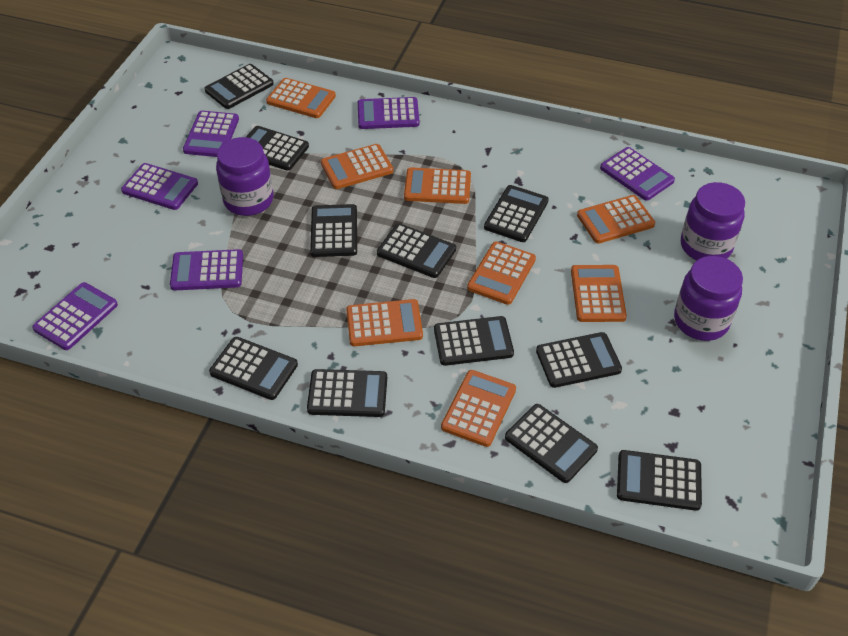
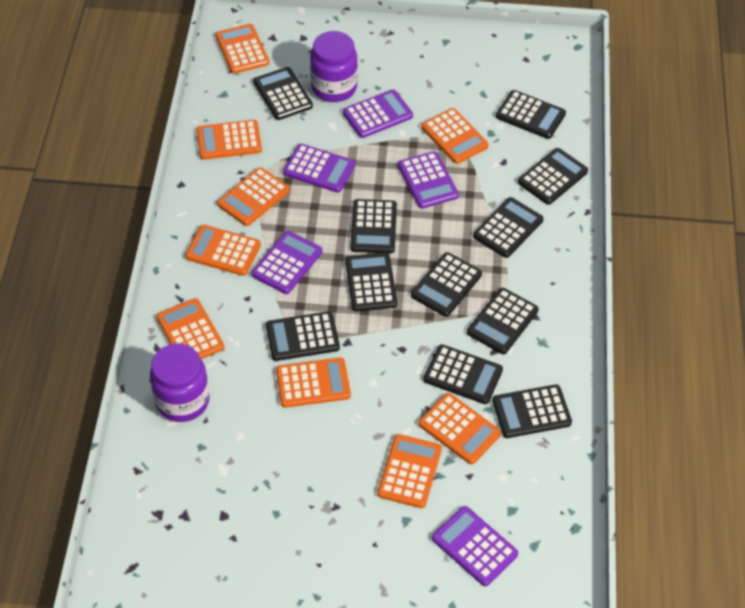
orange calculator: 8 -> 9
purple calculator: 6 -> 5
purple jar: 3 -> 2

